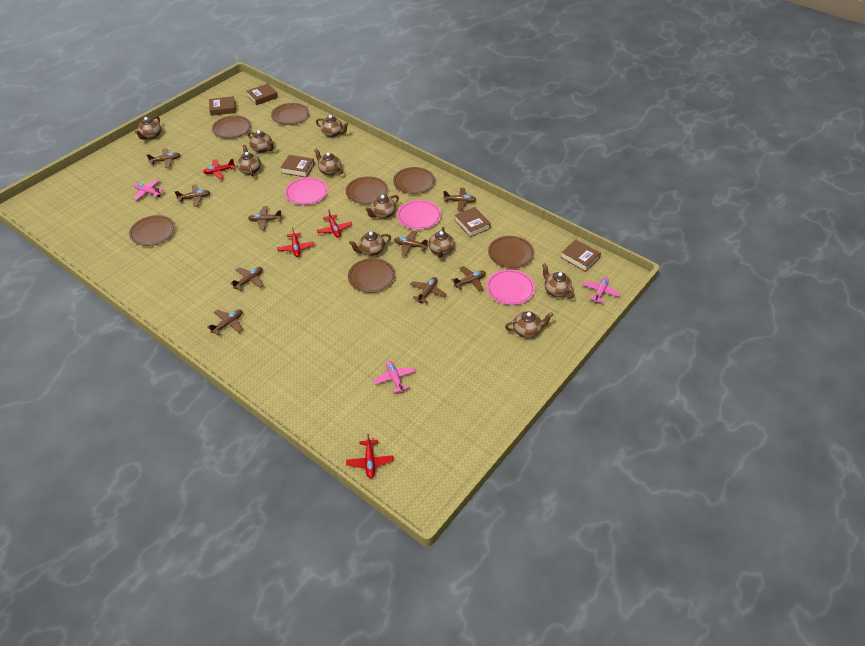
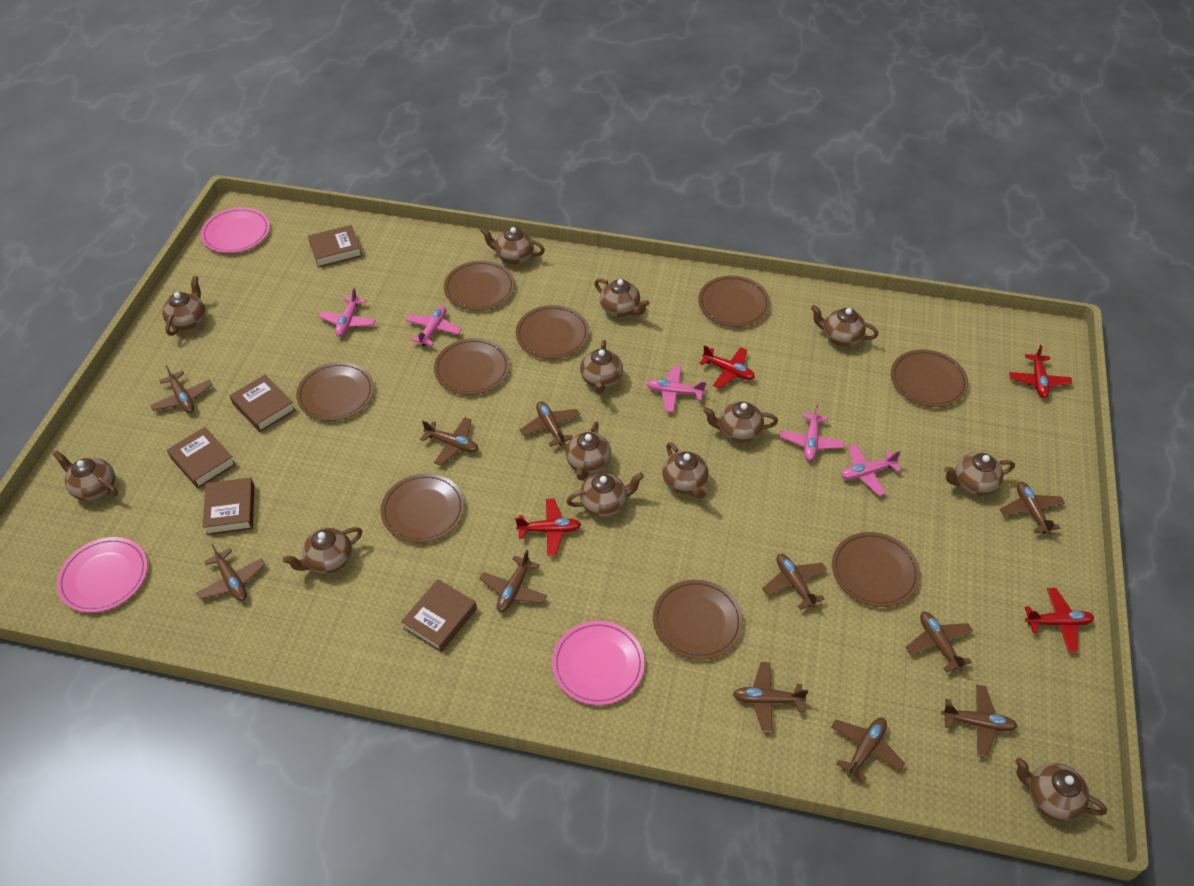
brown plane: 9 -> 11
brown plate: 7 -> 9
brown teapot: 10 -> 13
pink plane: 3 -> 5

